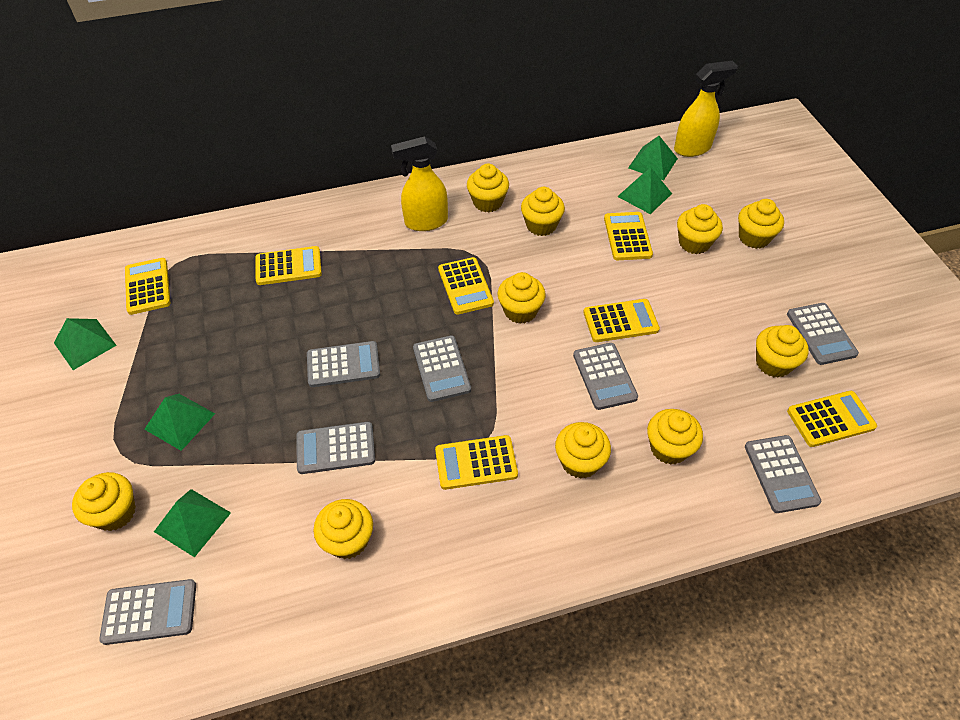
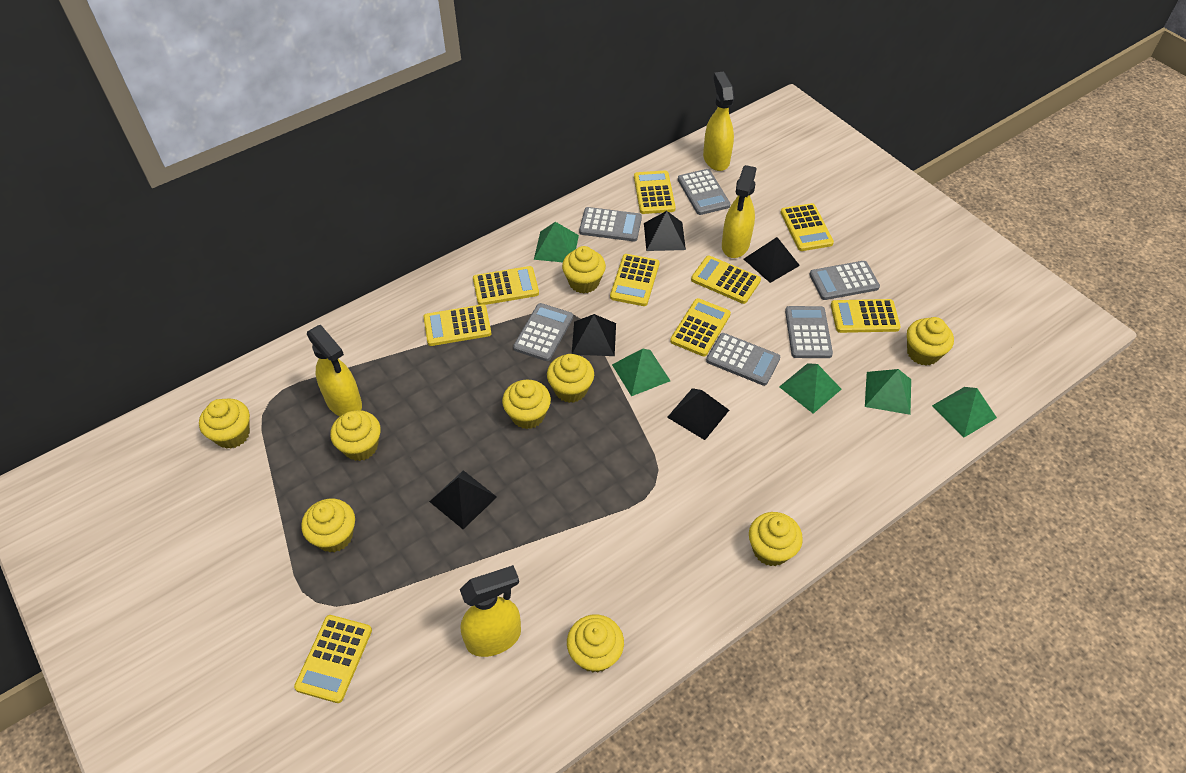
black pyramid: 0 -> 5
grey calculator: 7 -> 6
yellow calculator: 7 -> 9
yellow cupcake: 10 -> 9
yellow spray bottle: 2 -> 4

